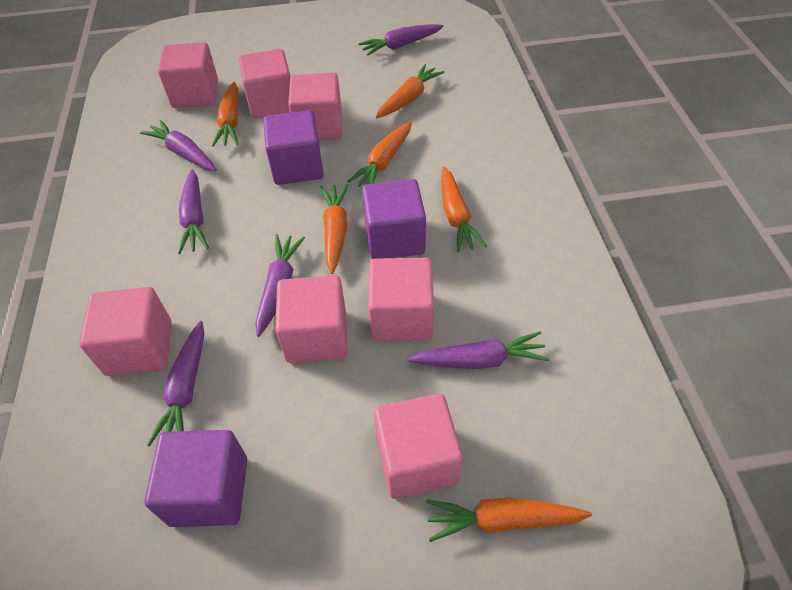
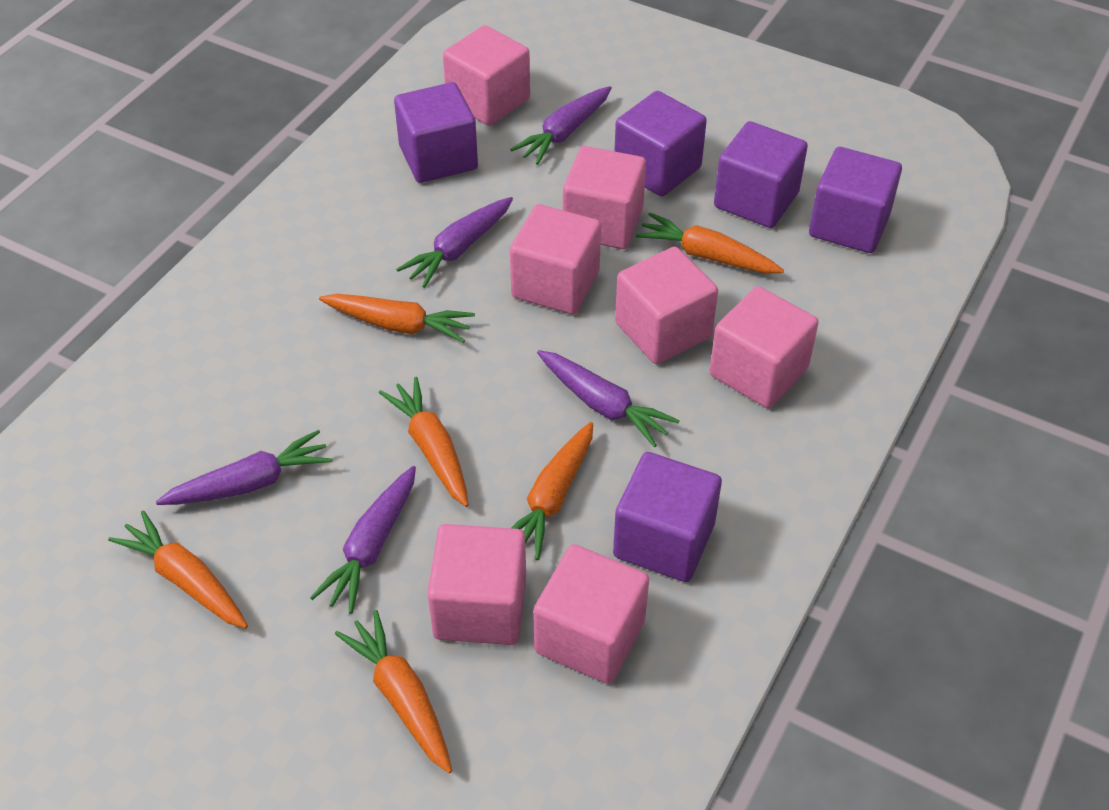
purple carrot: 6 -> 5
purple cube: 3 -> 5

